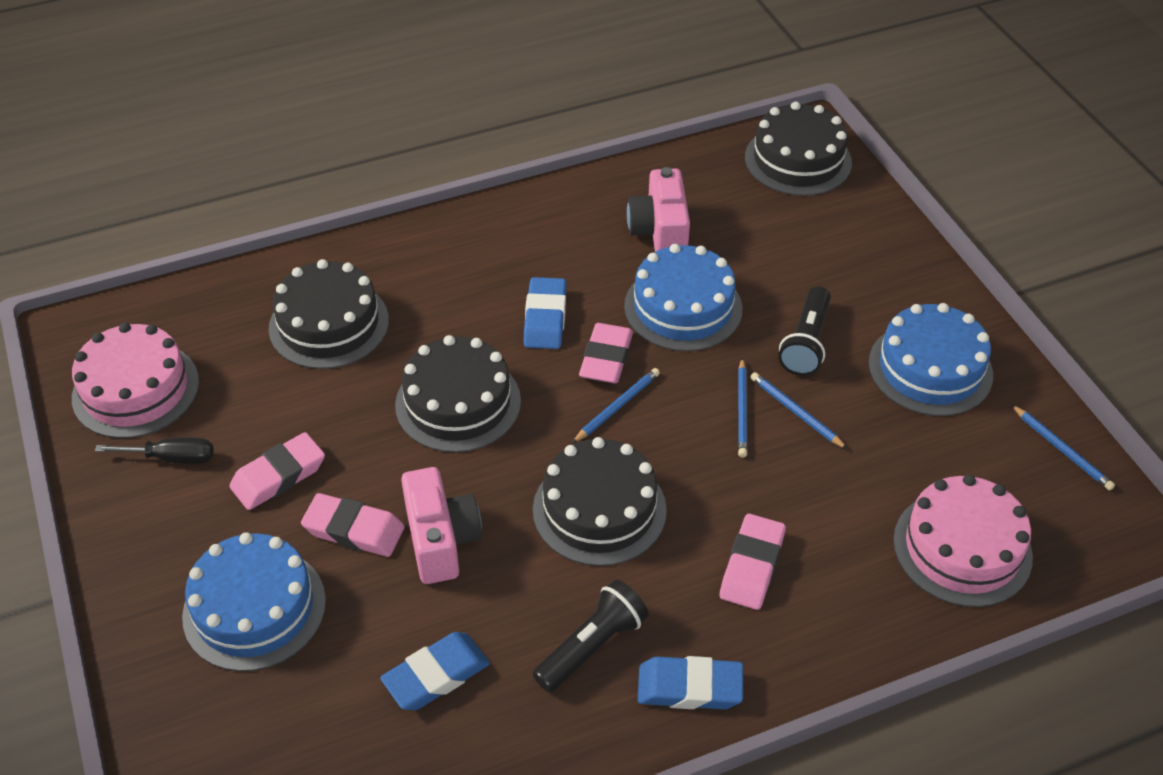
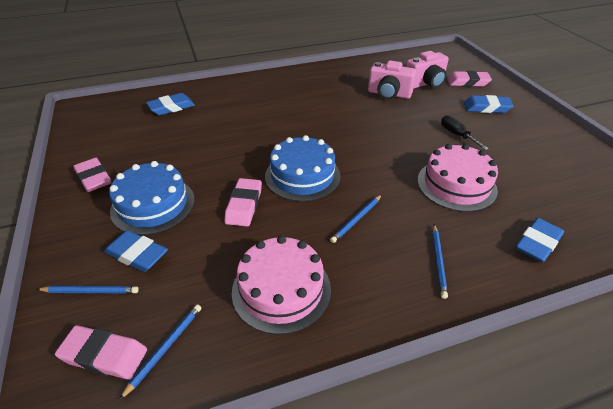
black cake: 4 -> 0
black flashlight: 2 -> 0
blue cake: 3 -> 2
blue eraser: 3 -> 4

